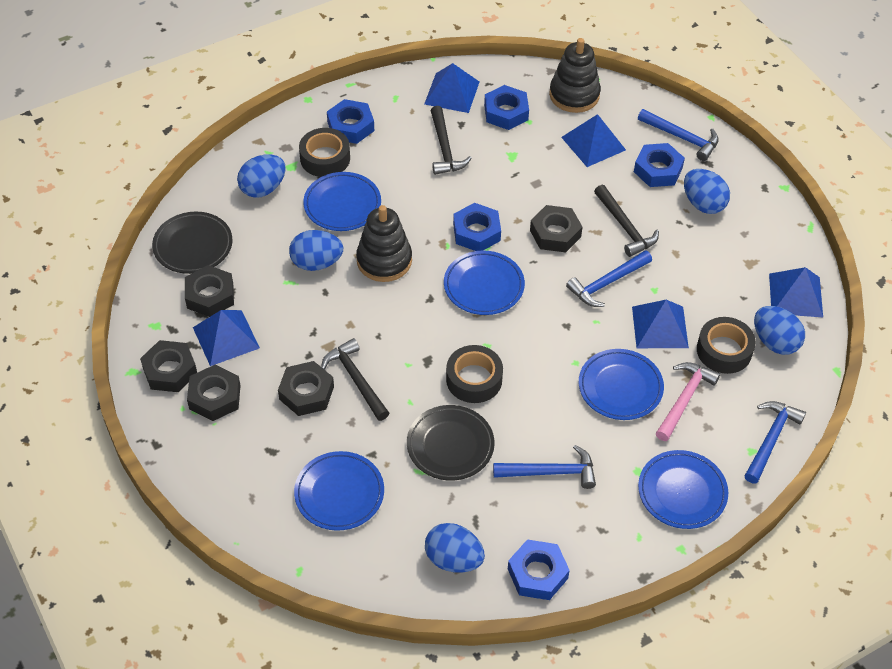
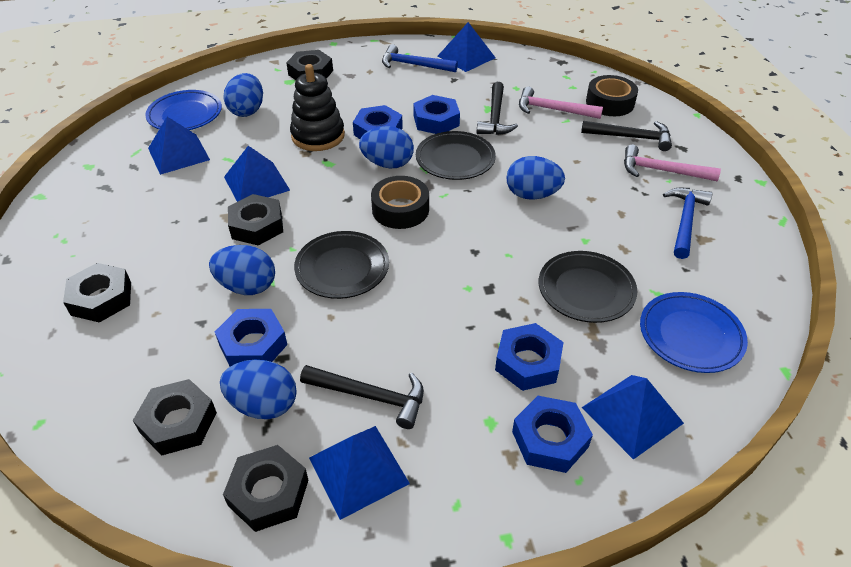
black plate: 2 -> 3
black stacking toy: 2 -> 1
black tape: 3 -> 2
blue hammer: 4 -> 2
blue plate: 5 -> 2
pink hammer: 1 -> 2

